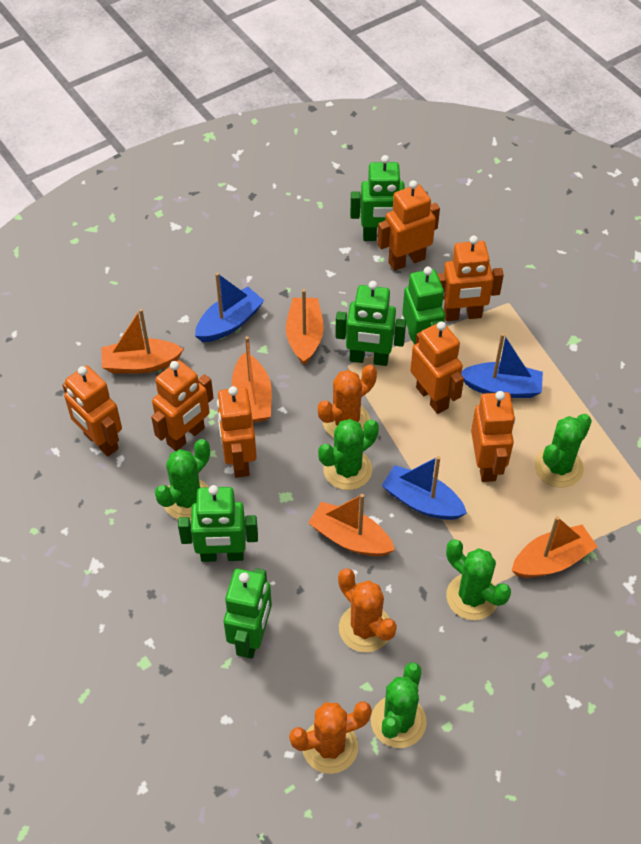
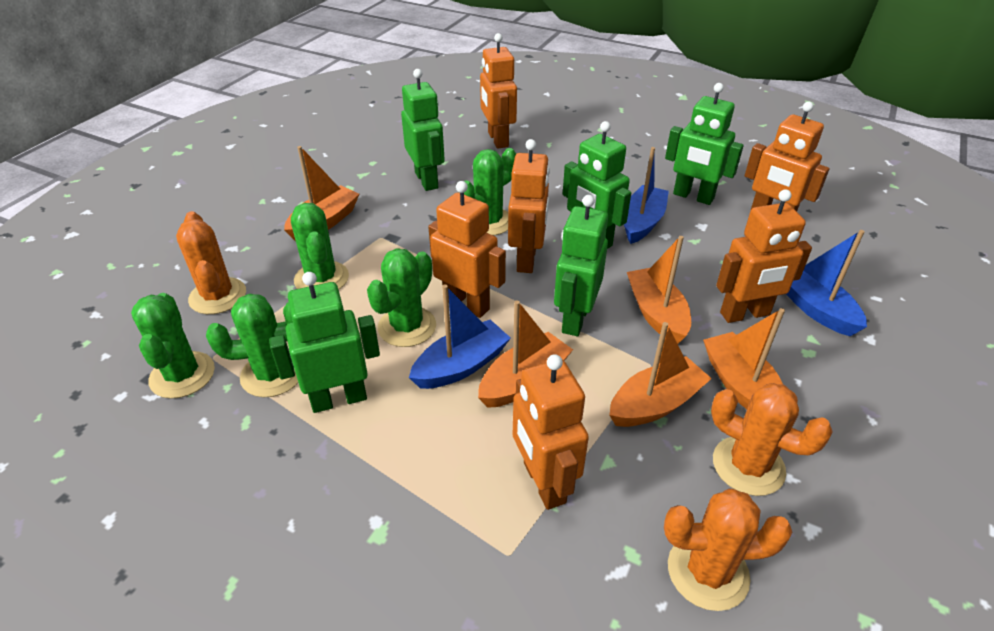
orange robot: 7 -> 6

